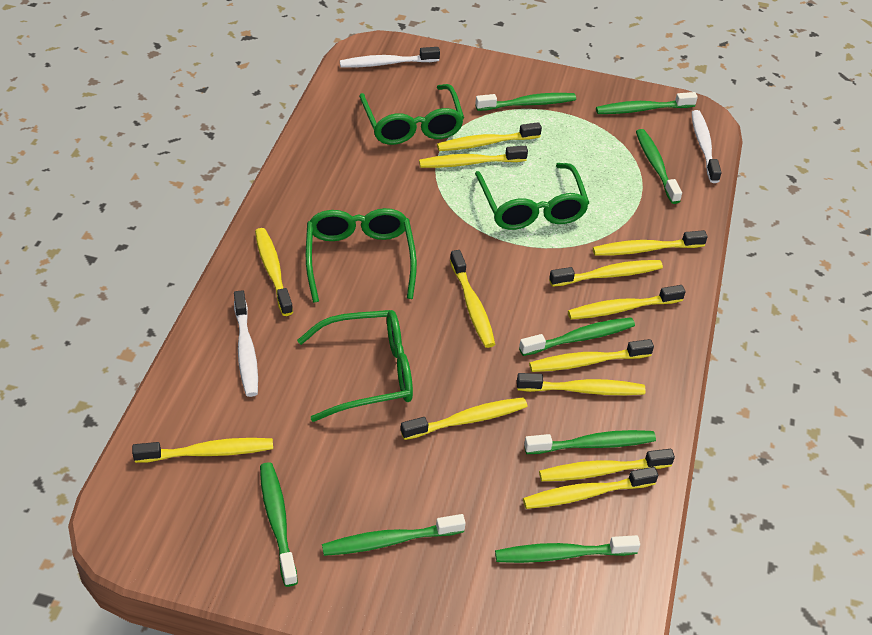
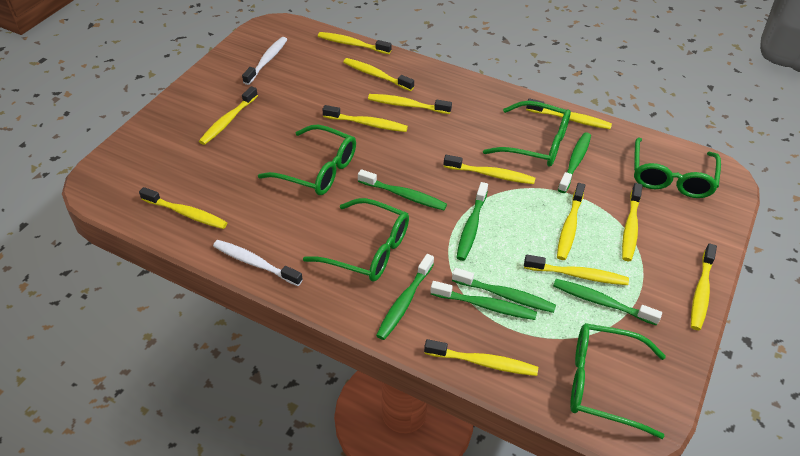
green glasses: 4 -> 5
green toothbrush: 8 -> 7
white toothbrush: 3 -> 2

